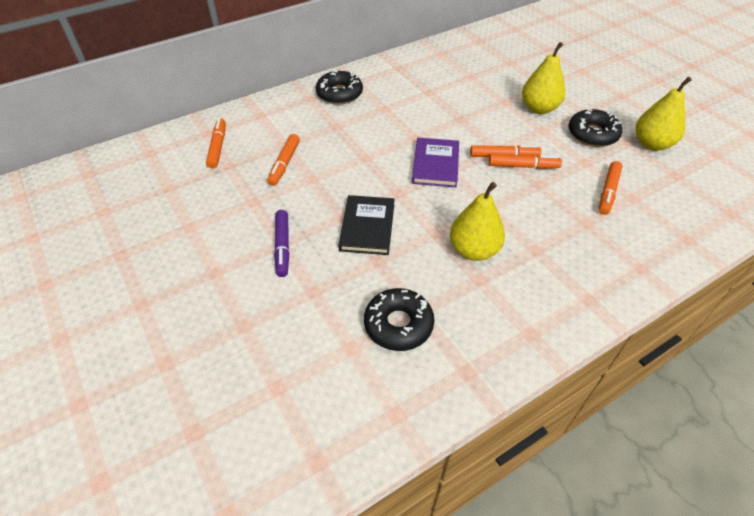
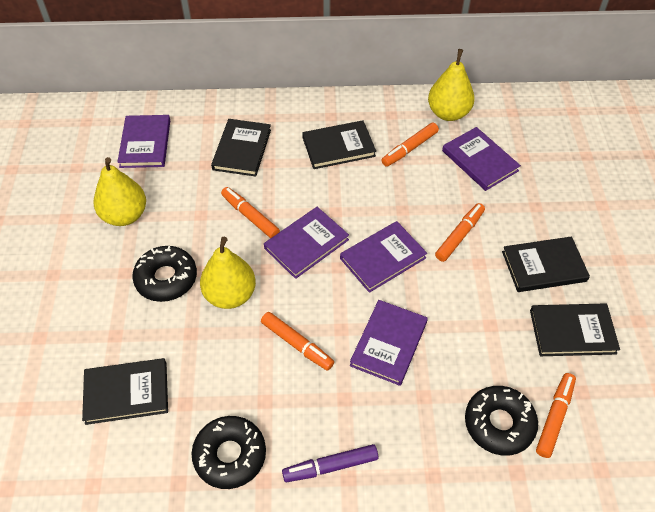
black book: 1 -> 5
purple book: 1 -> 5

